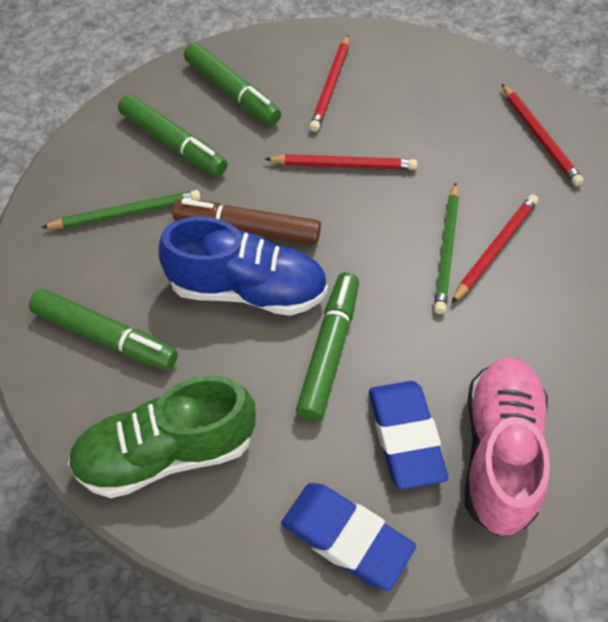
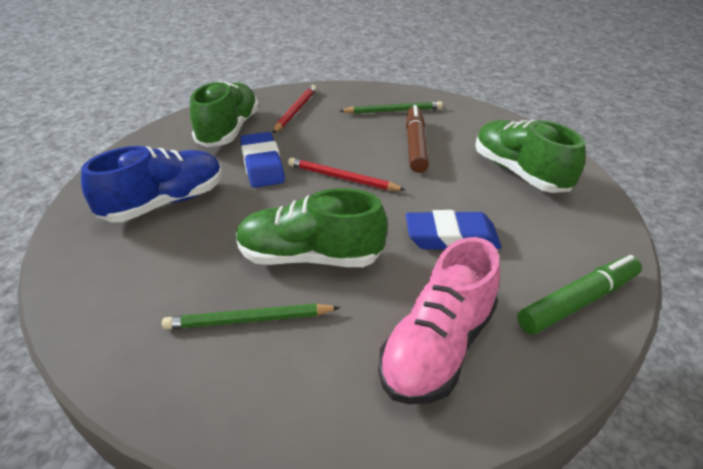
green marker: 4 -> 1
green shoe: 1 -> 3
red pencil: 4 -> 2

